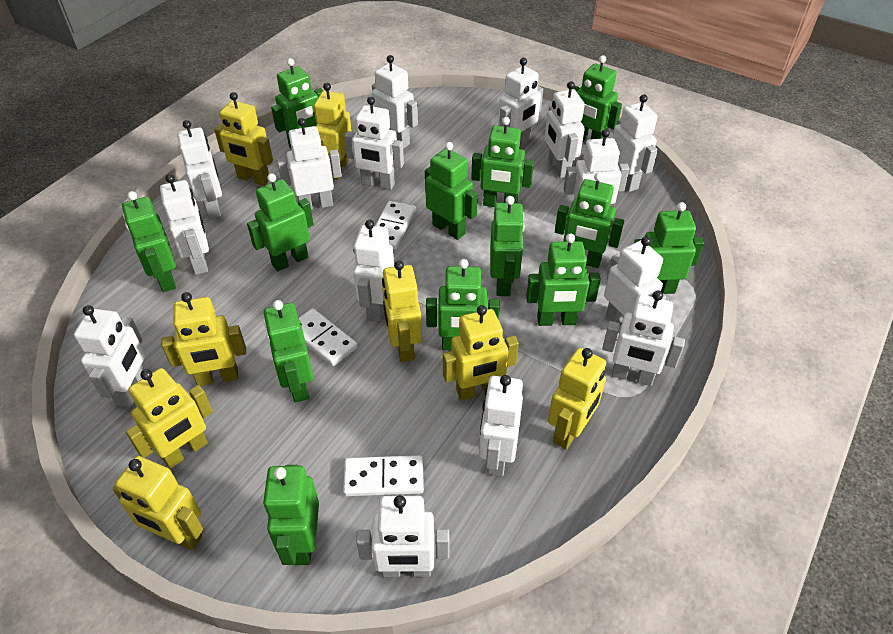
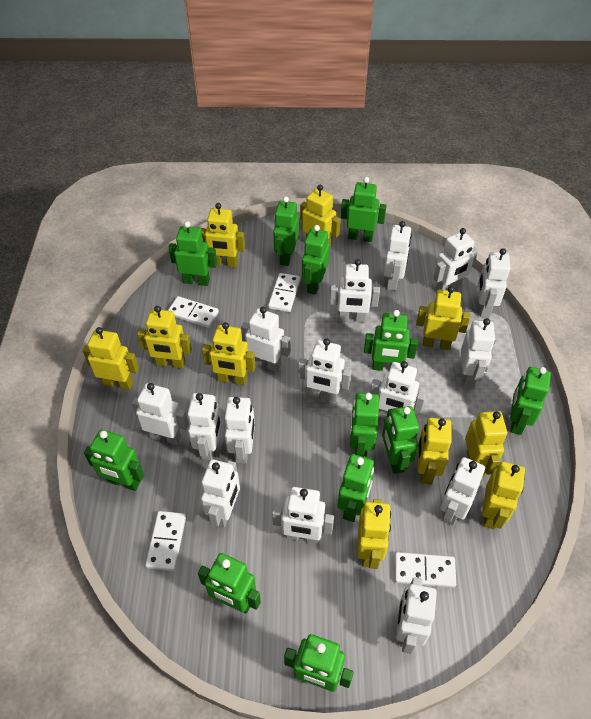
green robot: 13 -> 12
white domino: 3 -> 4
yellow robot: 8 -> 10

